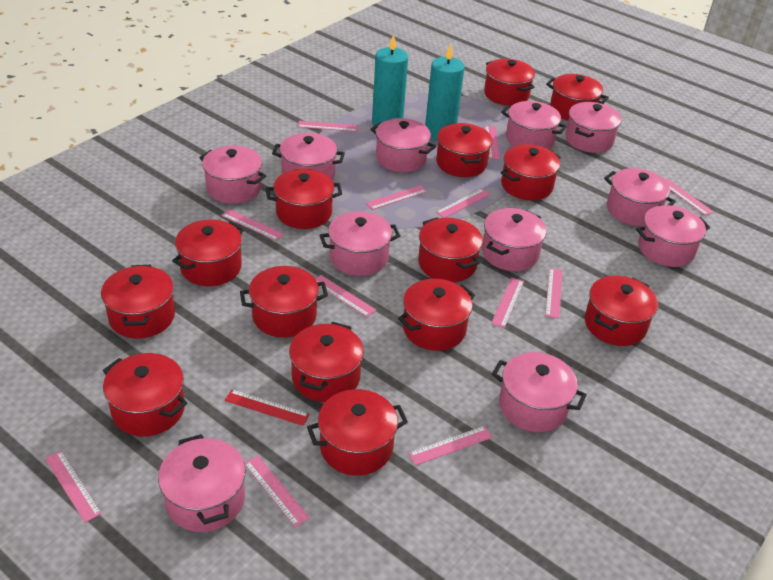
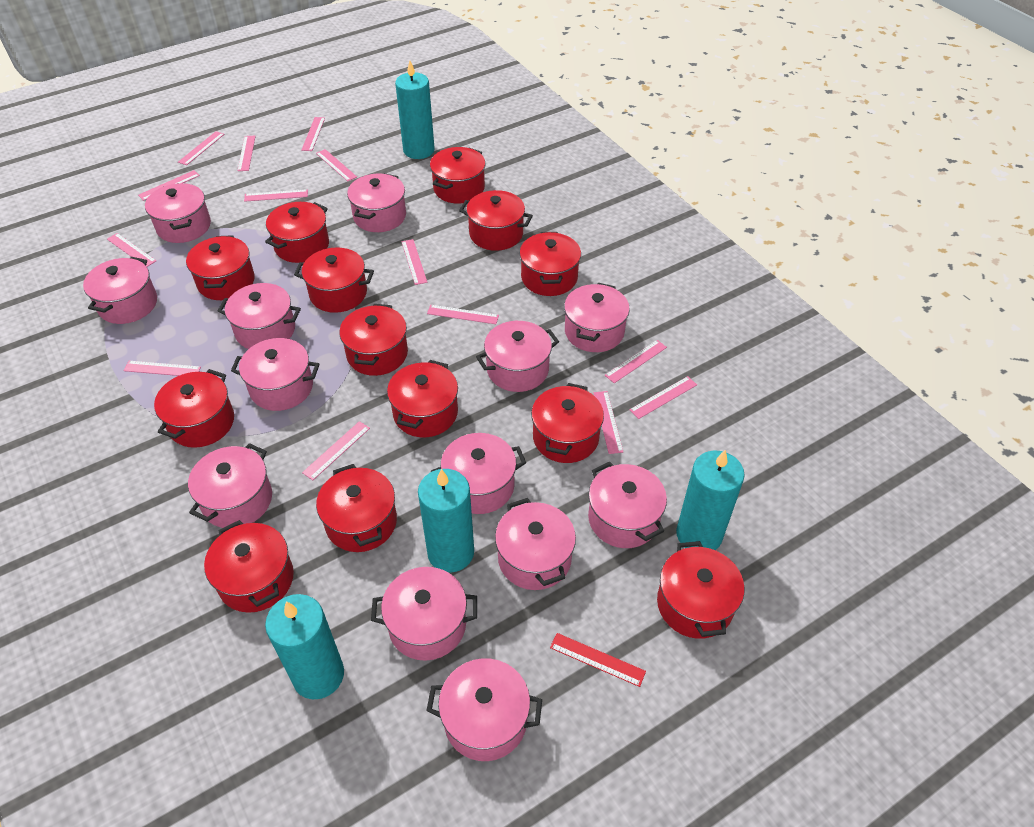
pink pot: 11 -> 13
pink ruler: 12 -> 14
red pot: 14 -> 13
turquoise candle: 2 -> 4

